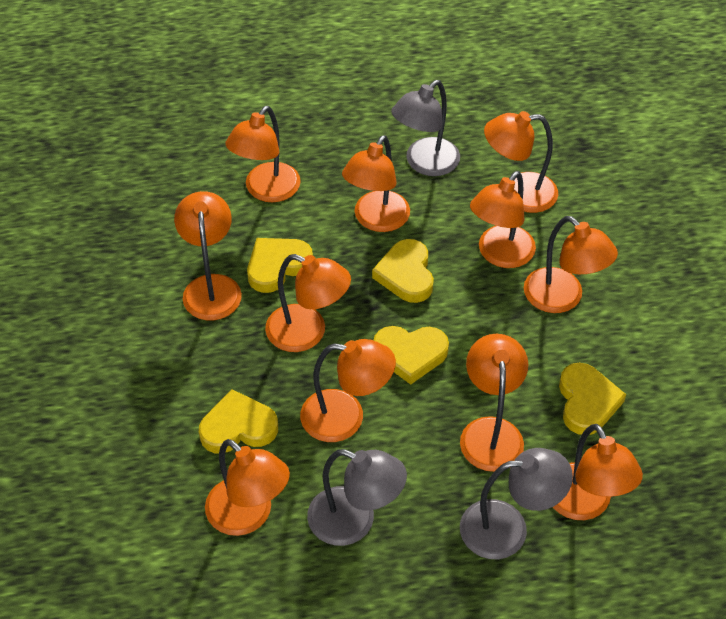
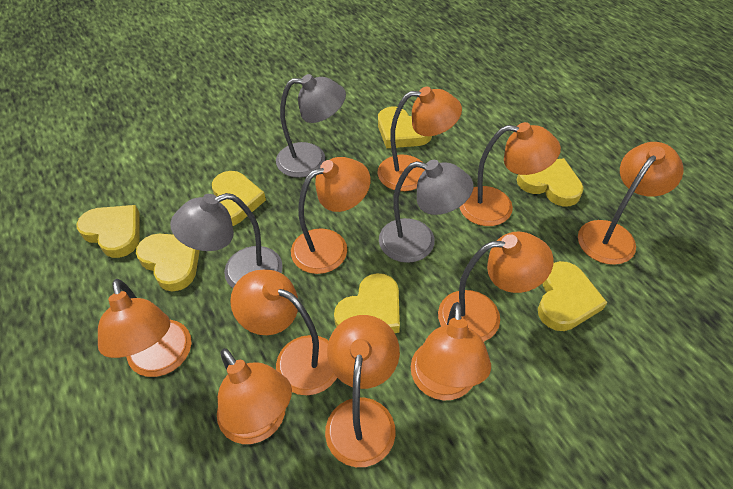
orange lamp: 11 -> 10
yellow heart: 5 -> 7

